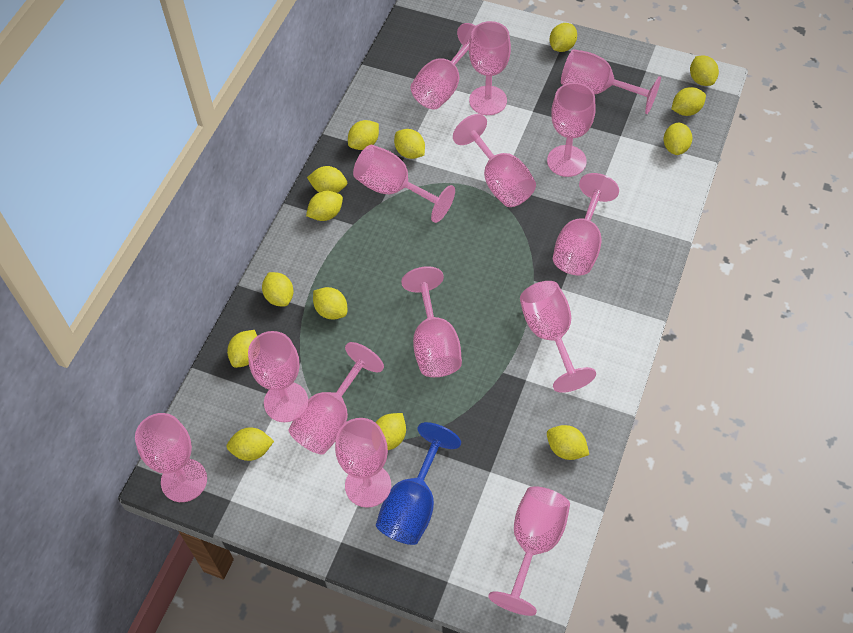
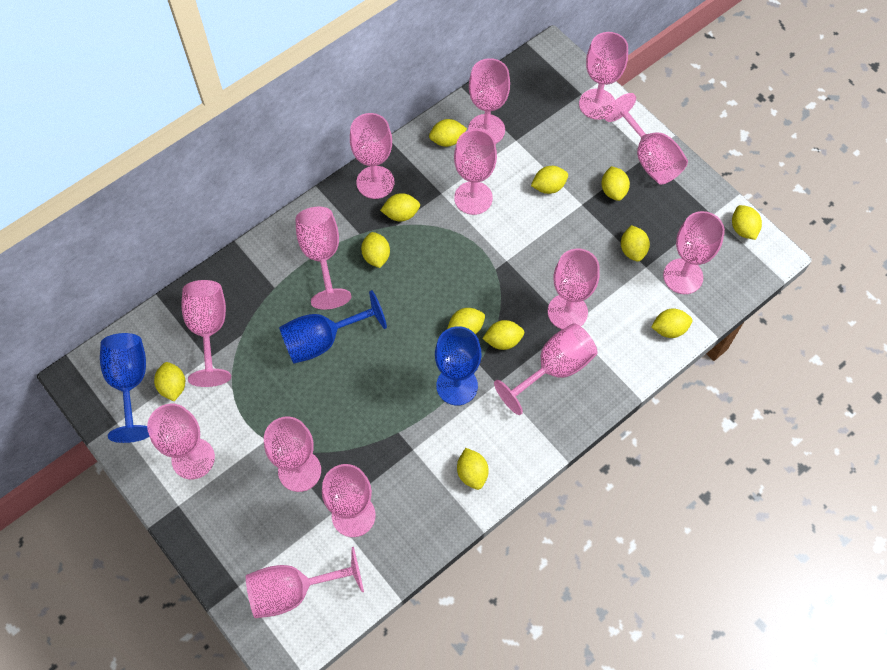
blue goblet: 1 -> 3
yellow lemon: 14 -> 12

